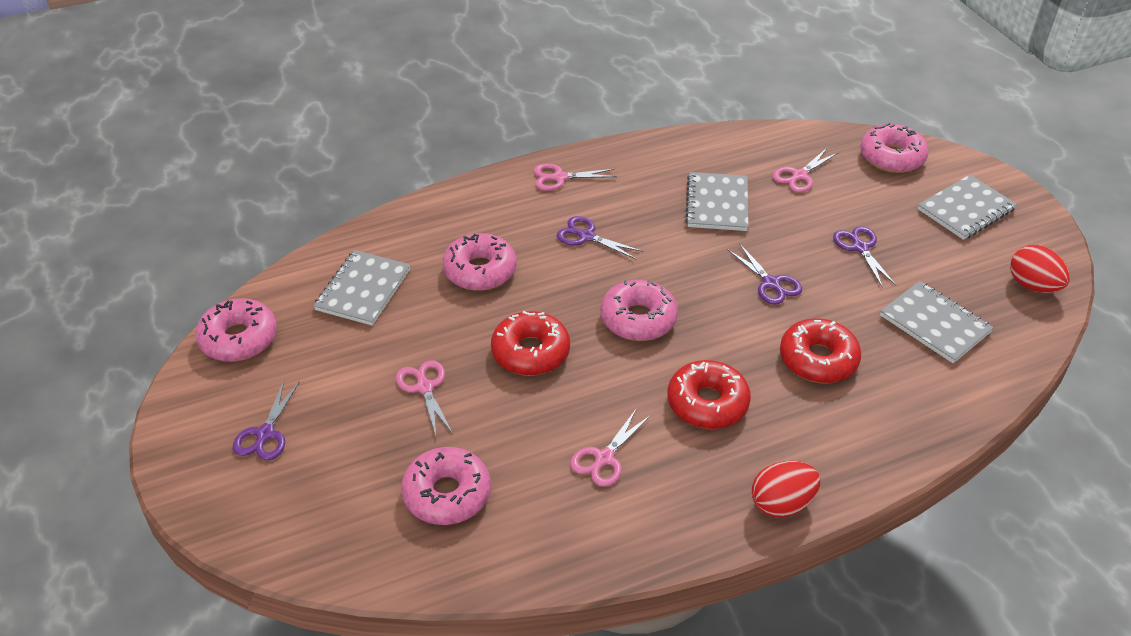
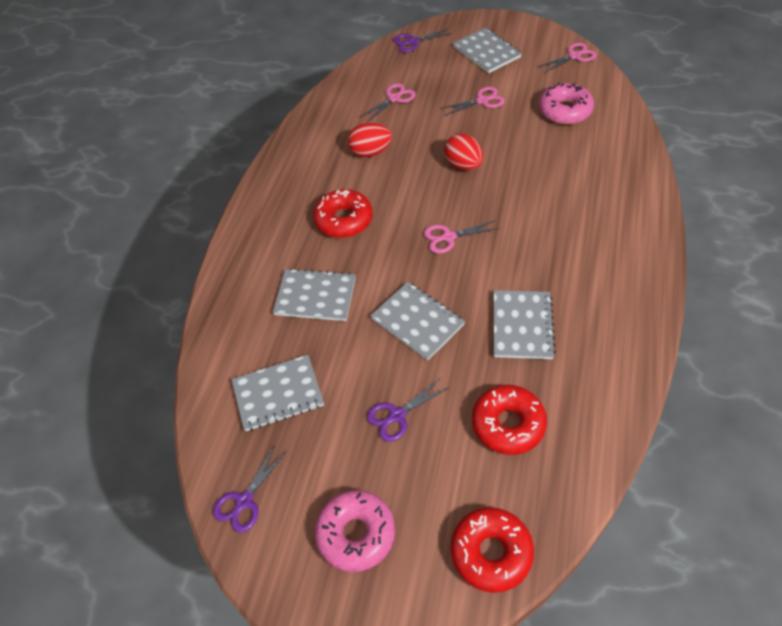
grey notebook: 4 -> 5
pink donut: 5 -> 2
purple scissors: 4 -> 3

